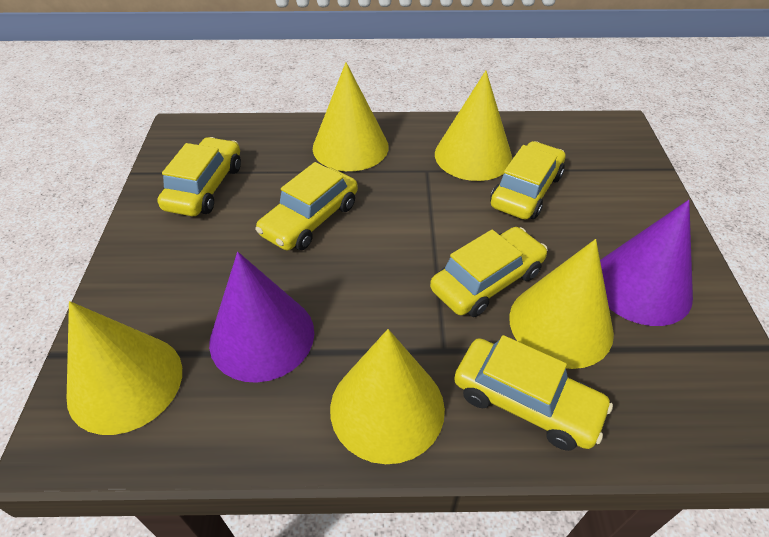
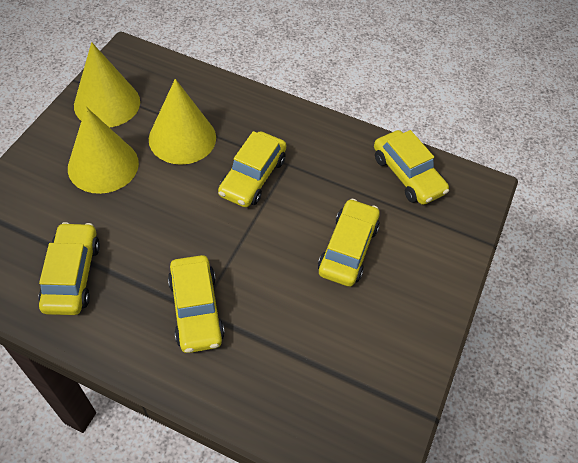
purple cone: 2 -> 0
yellow cone: 5 -> 3

